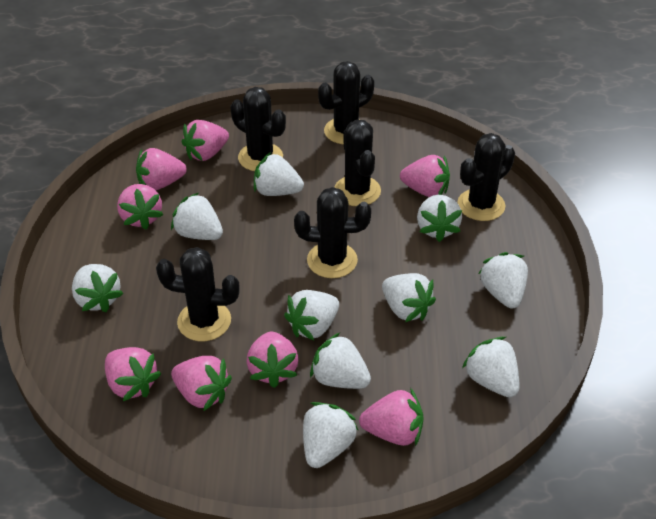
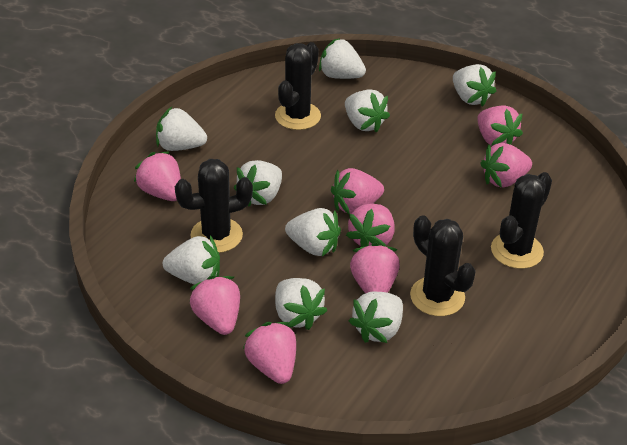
black cactus: 6 -> 4
white strawberry: 10 -> 9

